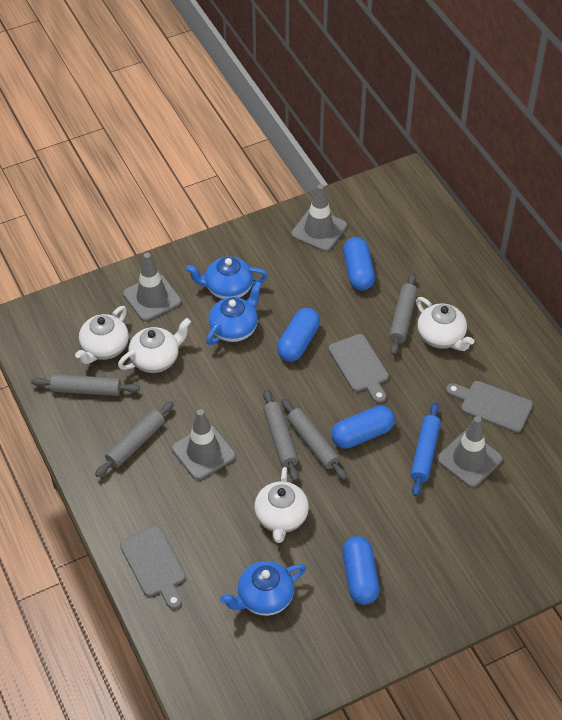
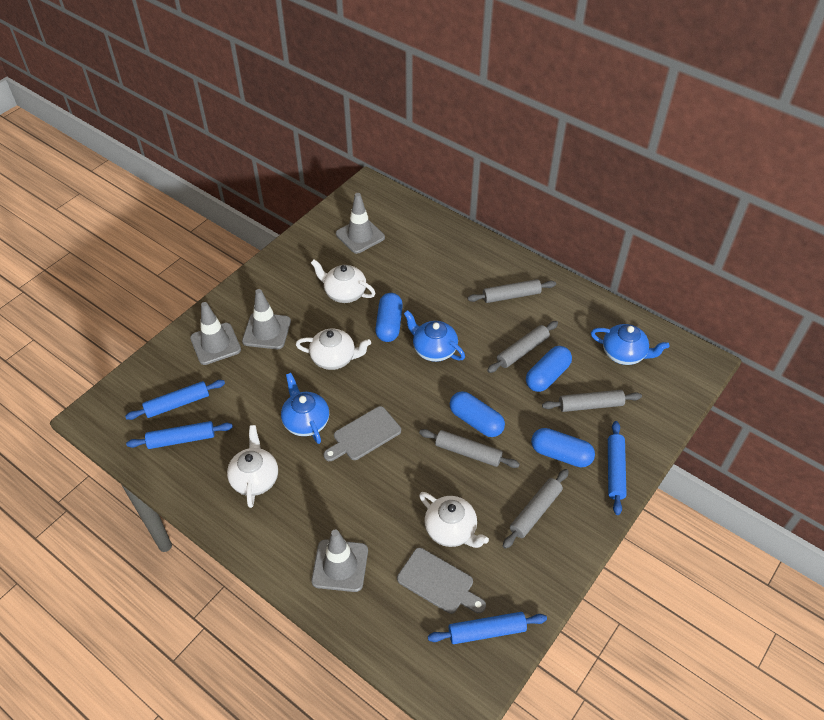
blue rolling pin: 1 -> 4
grey cutting board: 3 -> 2

